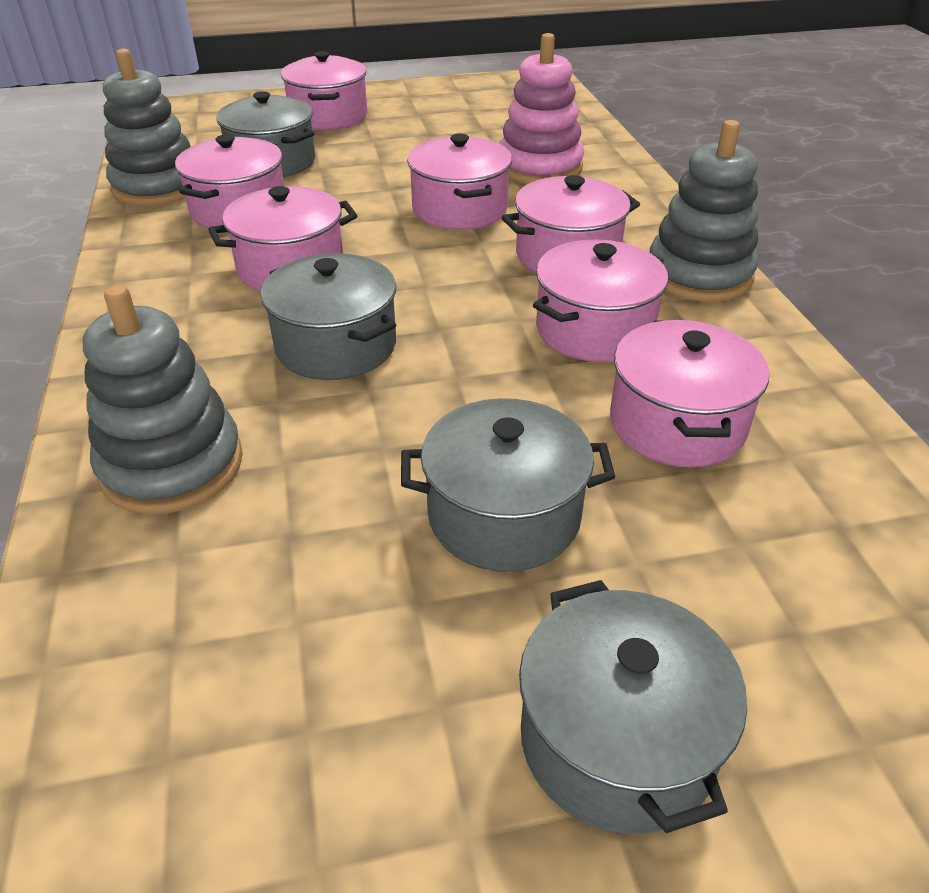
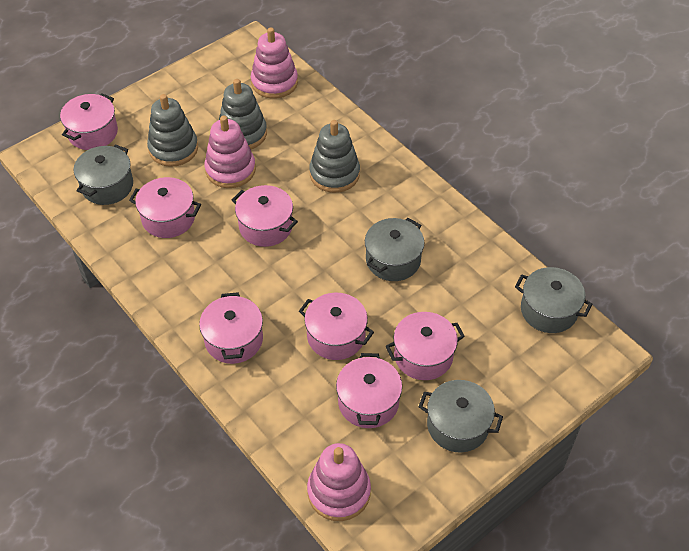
pink stacking toy: 1 -> 3

